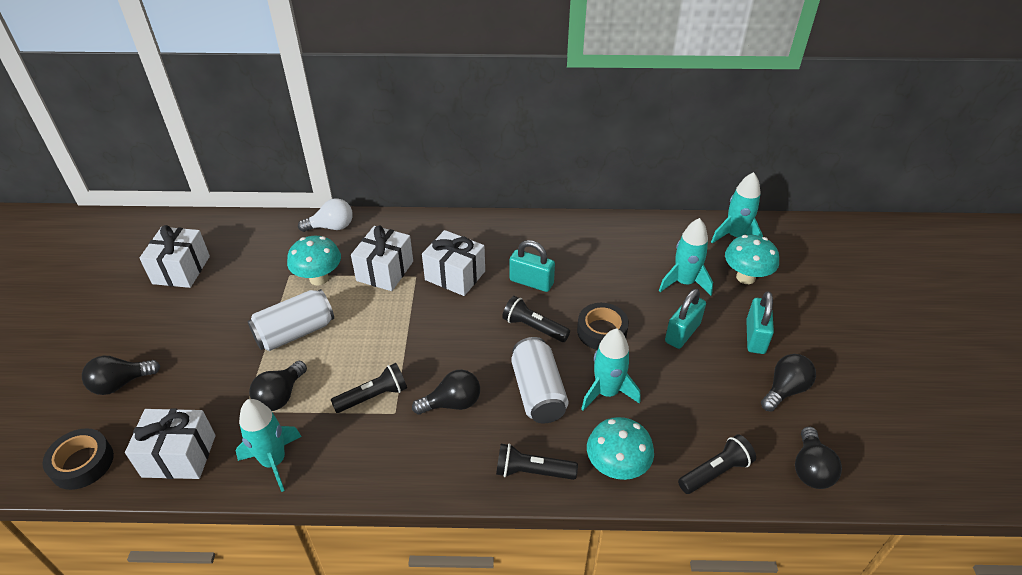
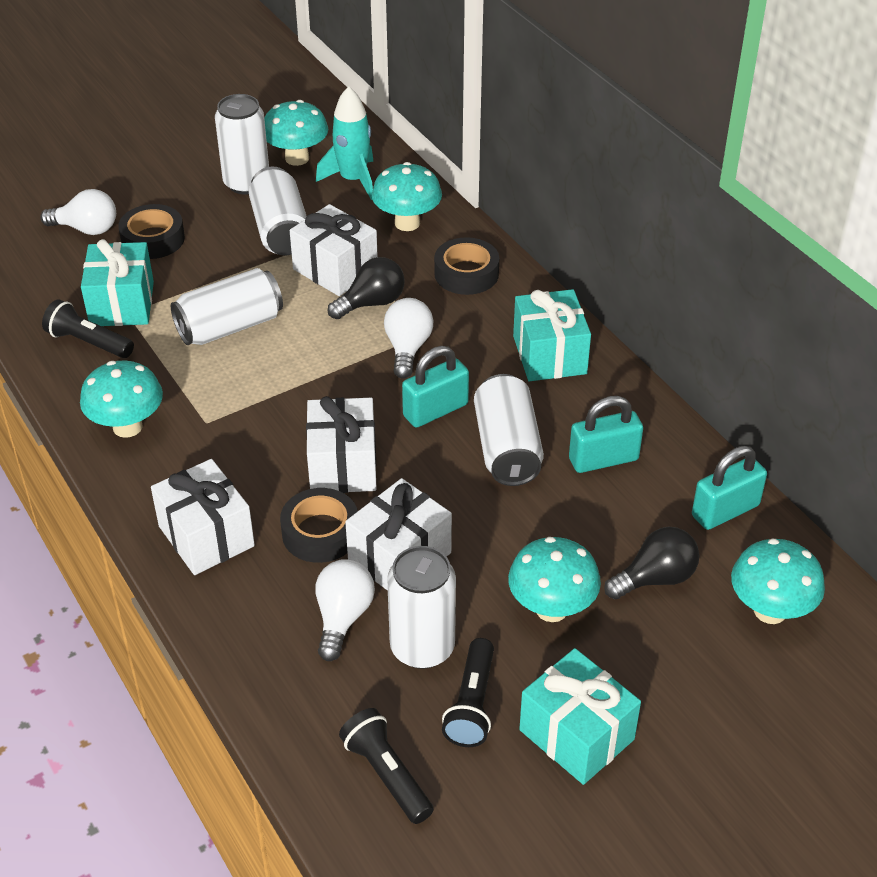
black flashlight: 4 -> 3
black light bulb: 5 -> 2
black tape: 2 -> 3
turquoise gift: 0 -> 3
turquoise mushroom: 3 -> 5
turquoise rocket: 4 -> 1
white can: 2 -> 5
white light bulb: 1 -> 3

